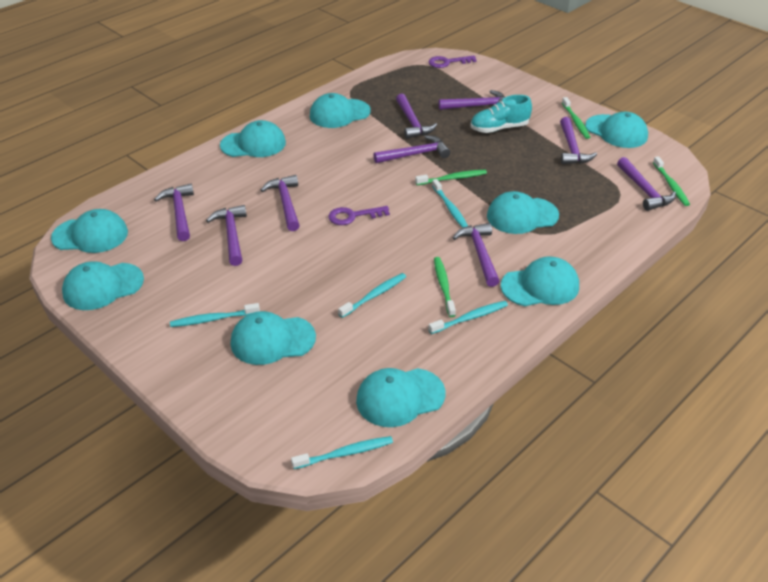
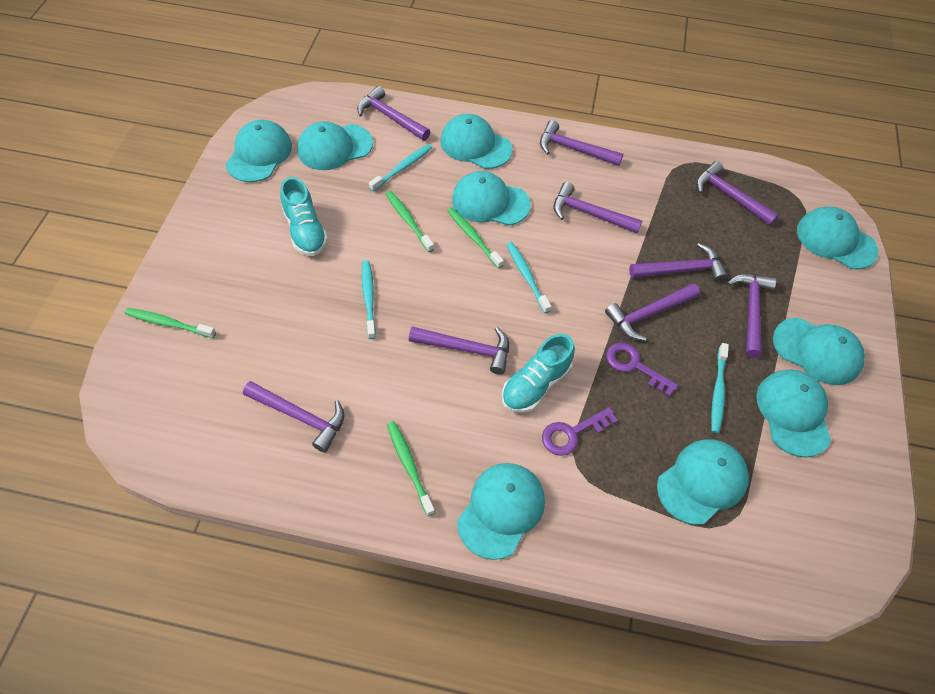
turquoise shoe: 1 -> 2
turquoise toothbrush: 5 -> 4

